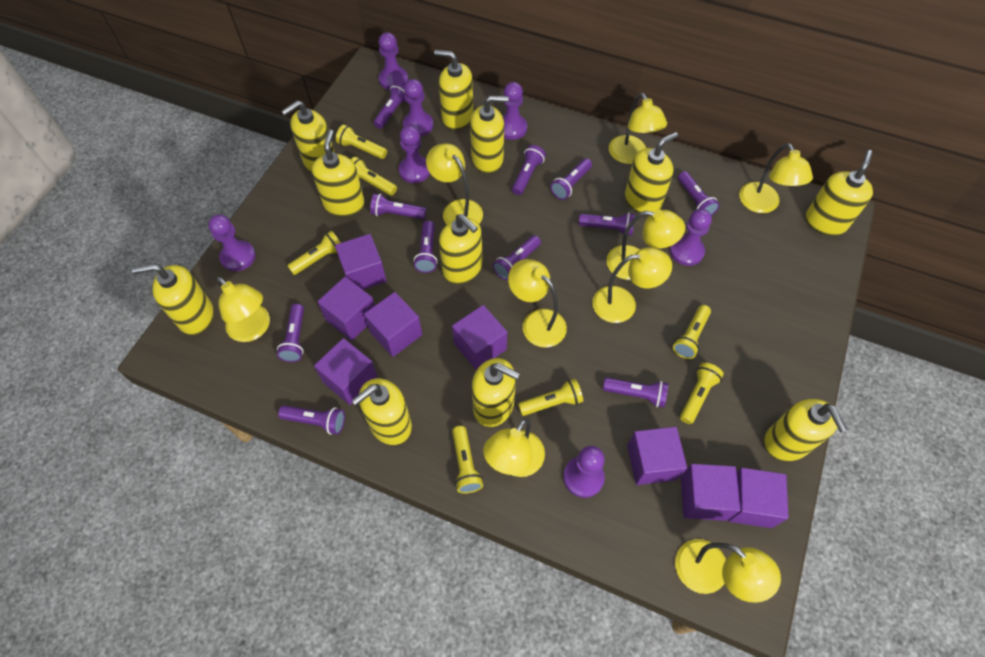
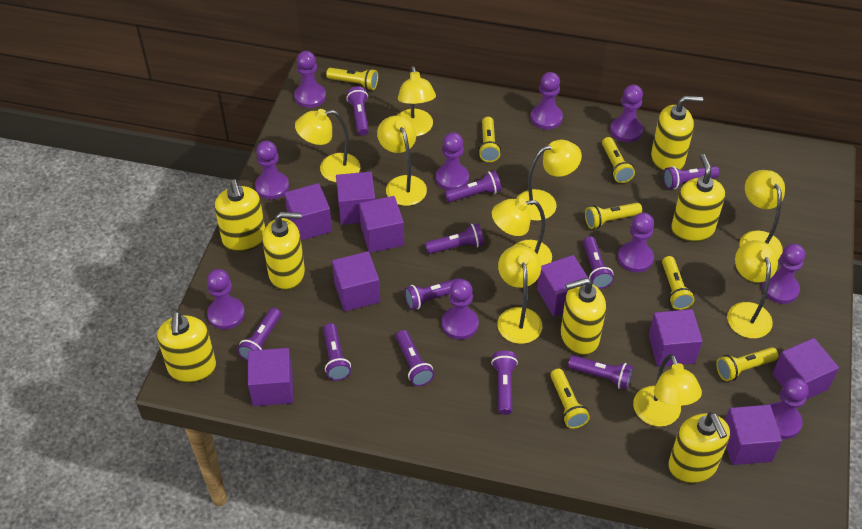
purple cube: 8 -> 9
purple pawn: 7 -> 10
yellow soap dispenser: 11 -> 7

